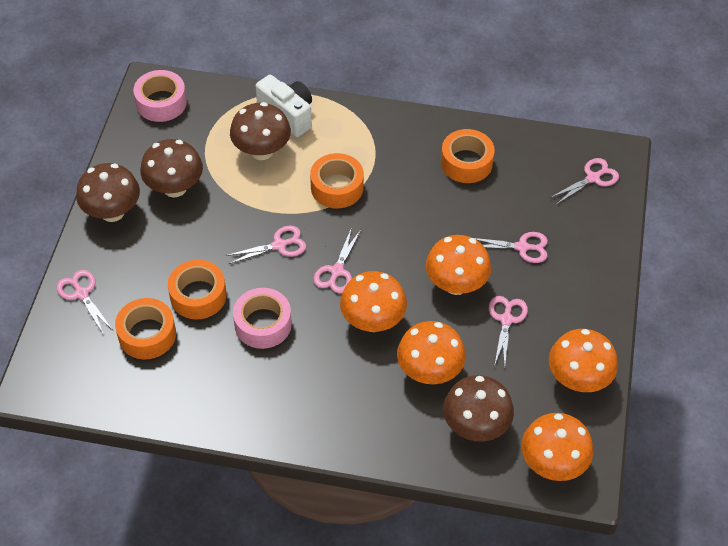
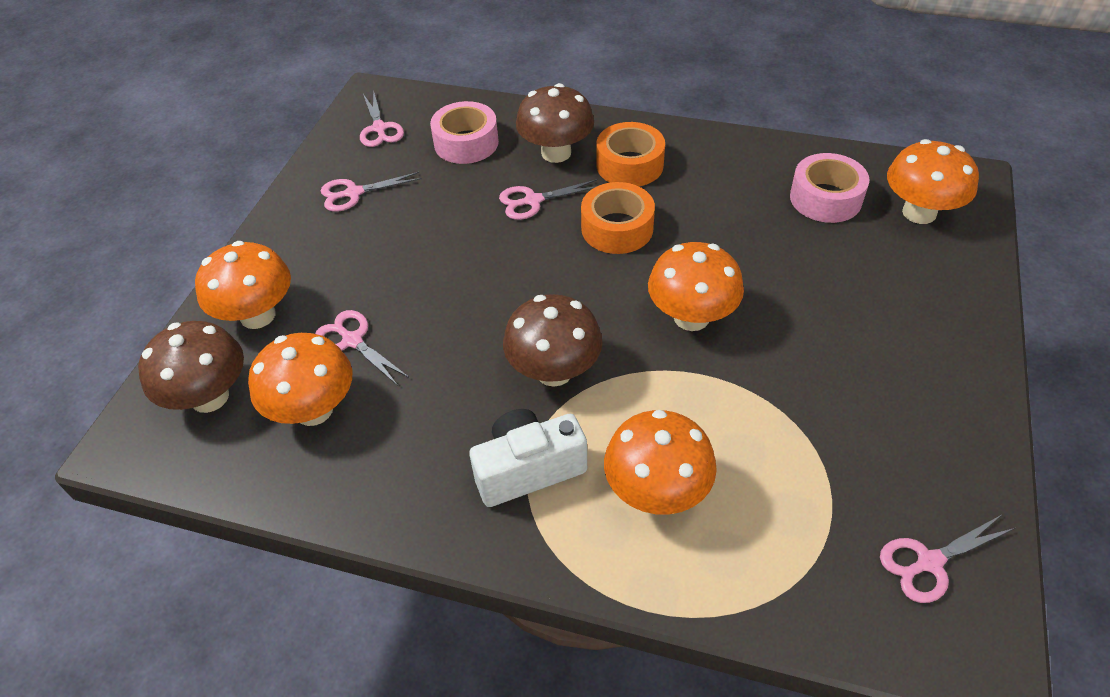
brown mushroom: 4 -> 3
orange tape: 4 -> 2
pink scissors: 6 -> 5

